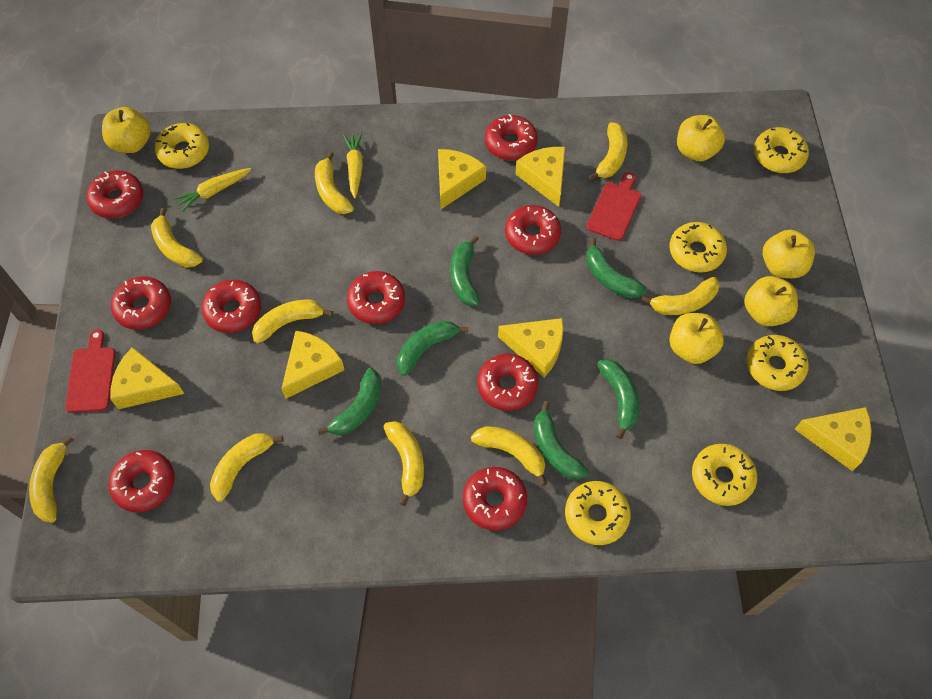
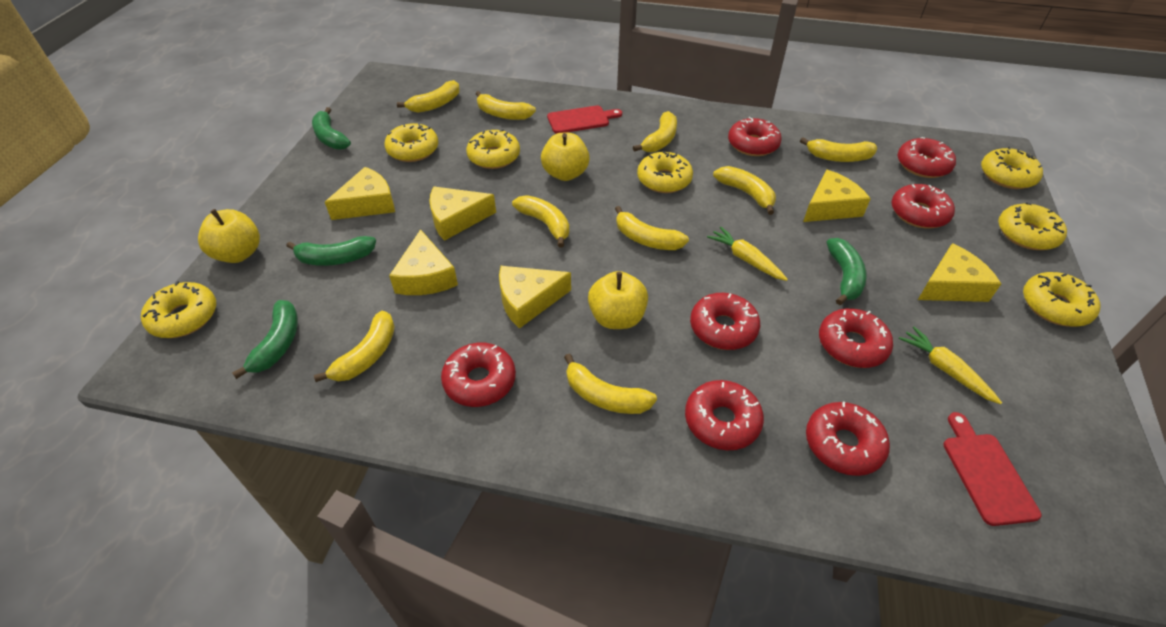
green banana: 6 -> 4
red donut: 9 -> 8
yellow apple: 5 -> 3
yellow donut: 6 -> 7

